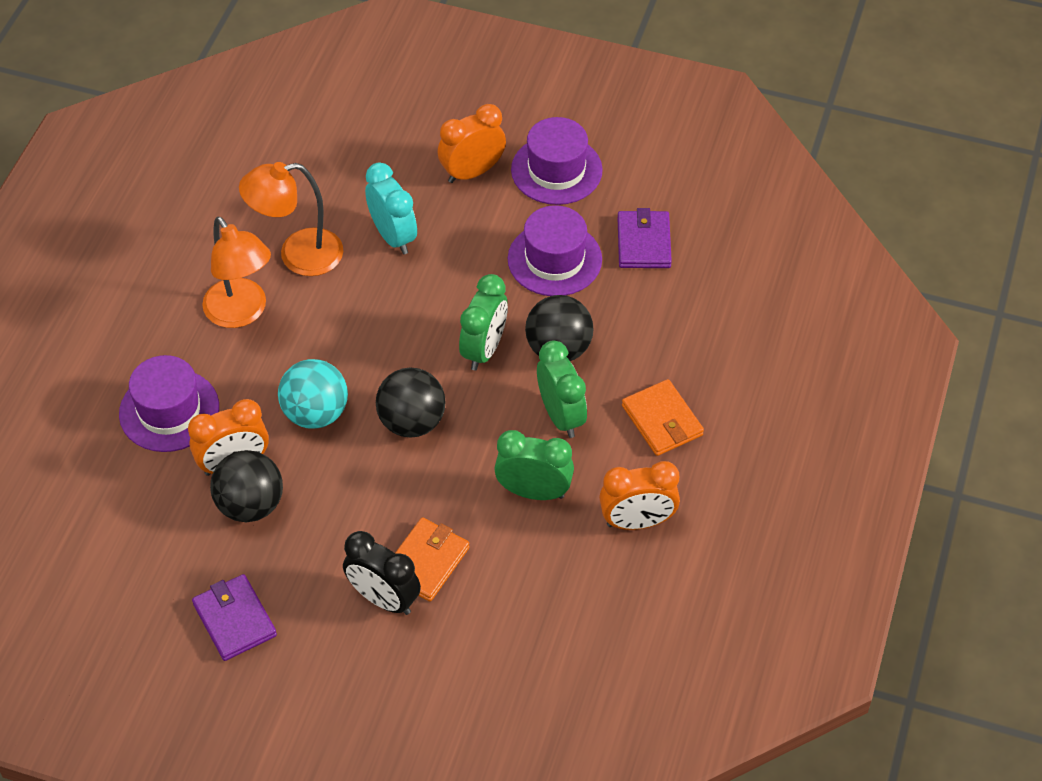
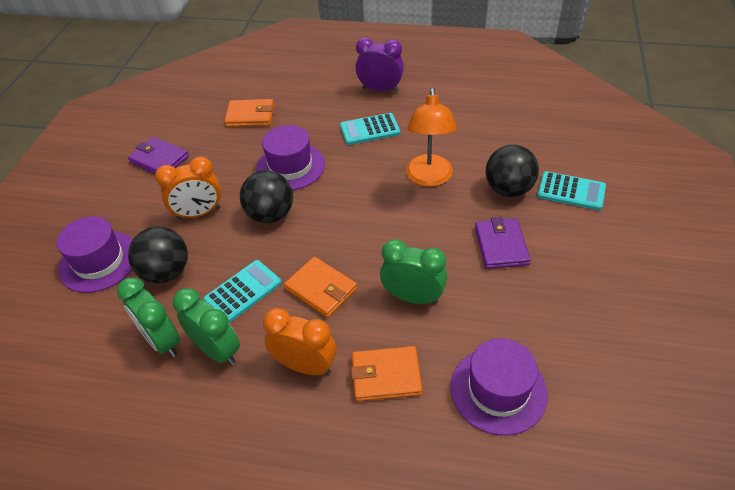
black clock: 1 -> 0
orange clock: 3 -> 2
orange lamp: 2 -> 1
orange wallet: 2 -> 3
purple clock: 0 -> 1
turquoise ball: 1 -> 0
turquoise calculator: 0 -> 3
turquoise clock: 1 -> 0

